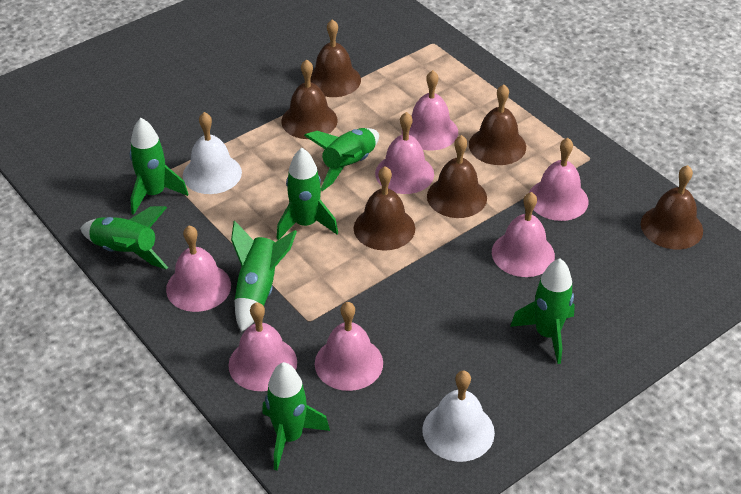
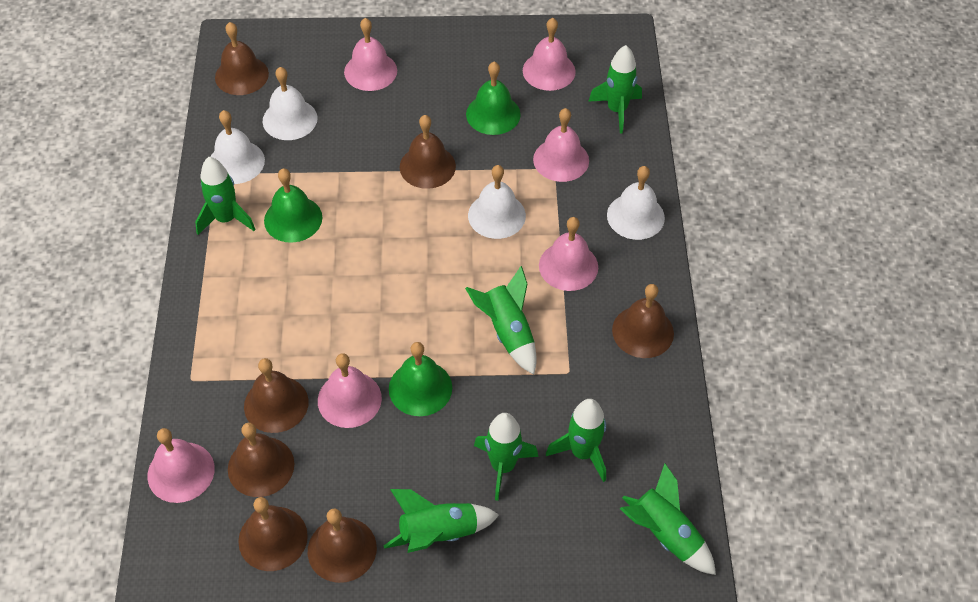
brown bell: 6 -> 7
green bell: 0 -> 3
pink bell: 7 -> 6
white bell: 2 -> 4

